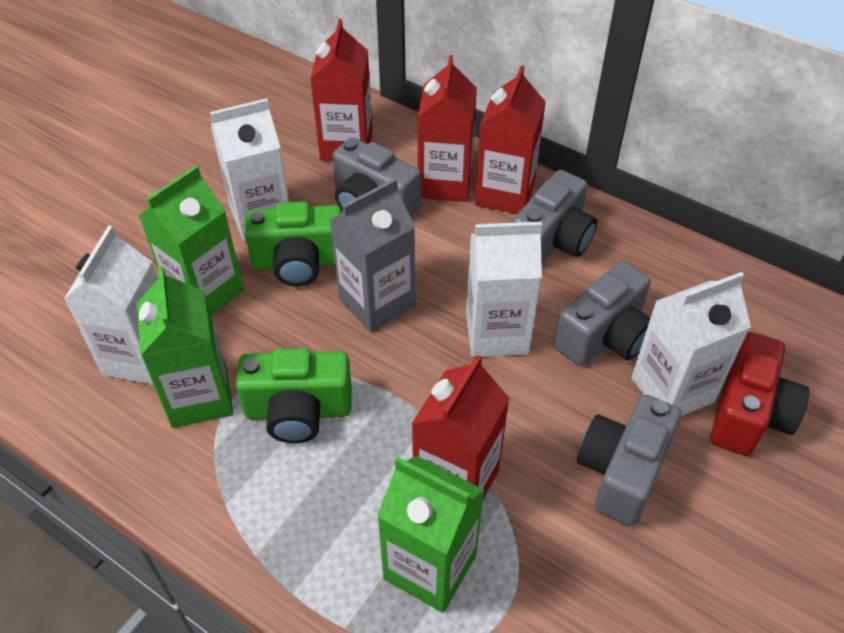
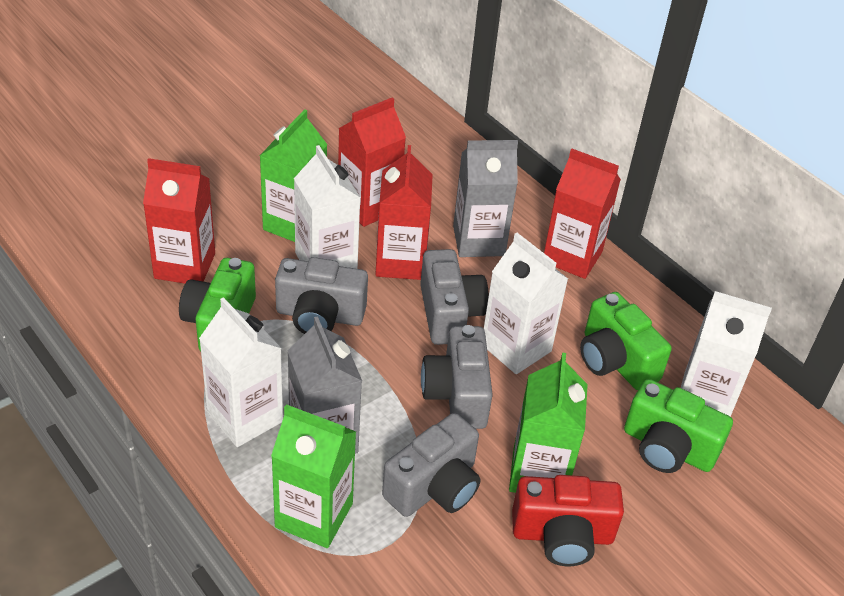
green camera: 2 -> 3
grey carton: 1 -> 2

